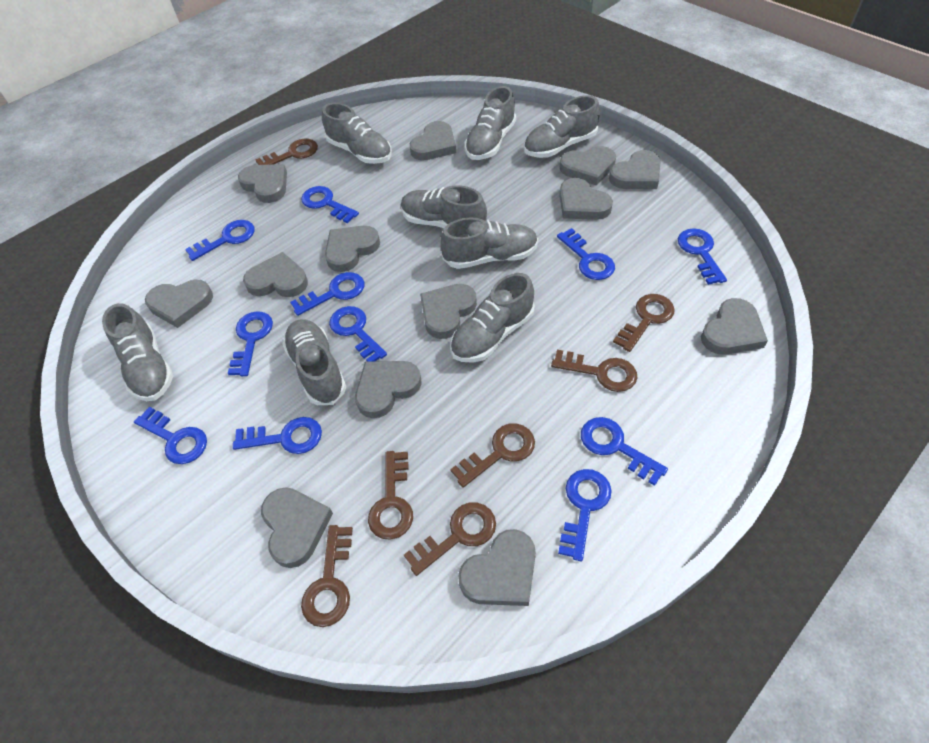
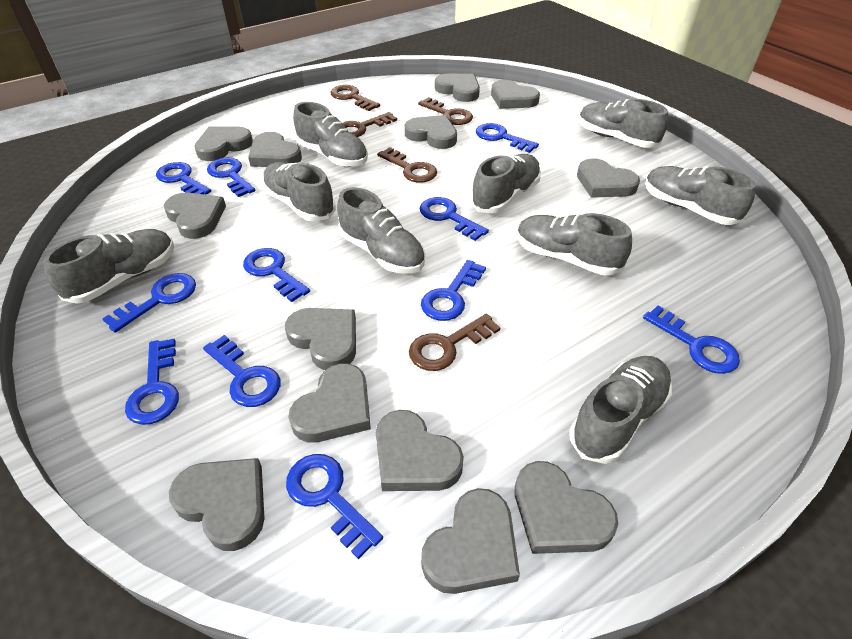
brown key: 7 -> 5
grey shoe: 8 -> 9

